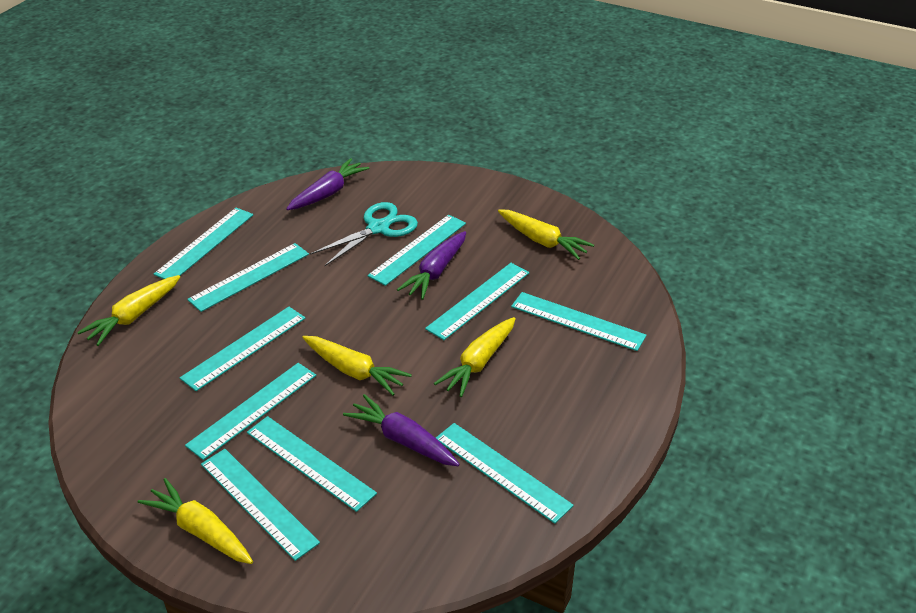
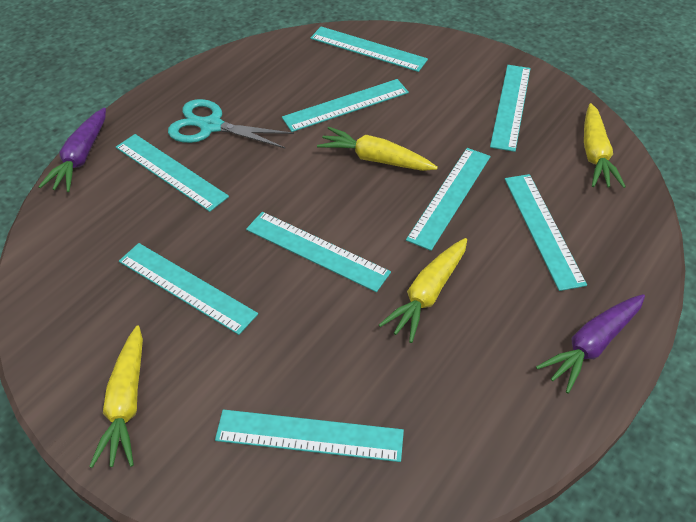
purple carrot: 3 -> 2
turquoise ruler: 10 -> 9
yellow carrot: 5 -> 4

